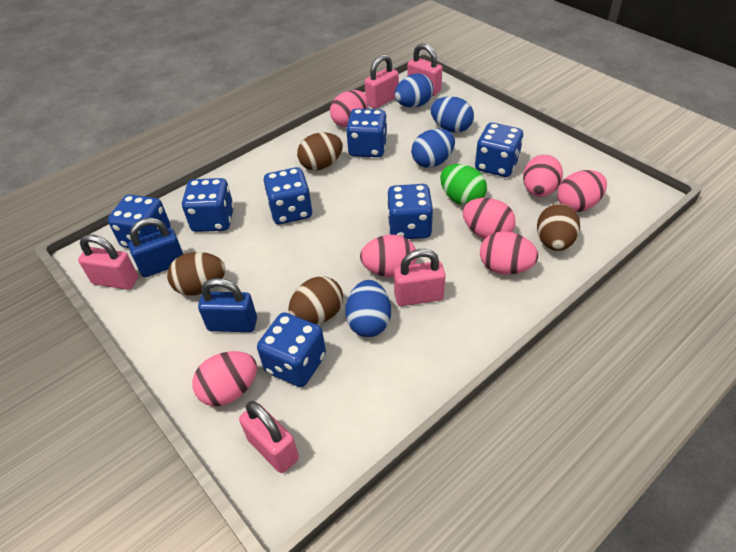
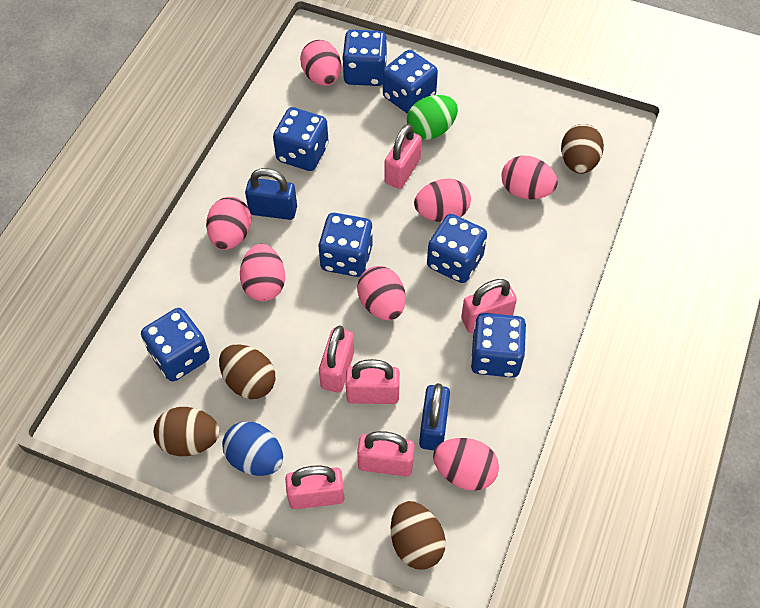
blue egg: 4 -> 1
pink padlock: 5 -> 6

